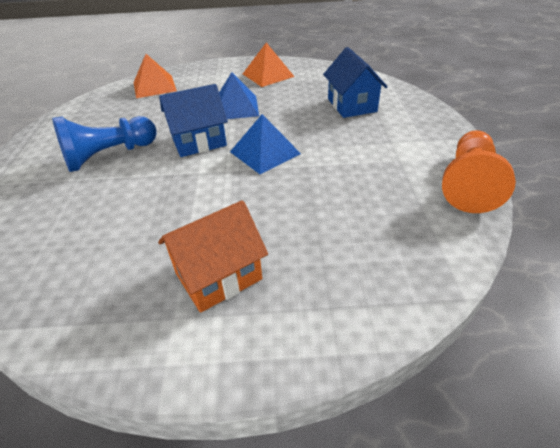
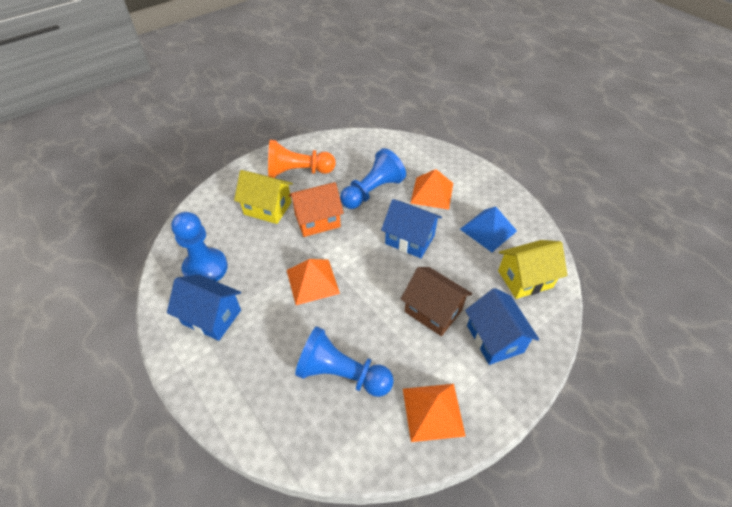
blue house: 2 -> 3
blue pawn: 1 -> 3
blue pyramid: 2 -> 1
brown house: 0 -> 1
orange pyramid: 2 -> 3
yellow house: 0 -> 2

